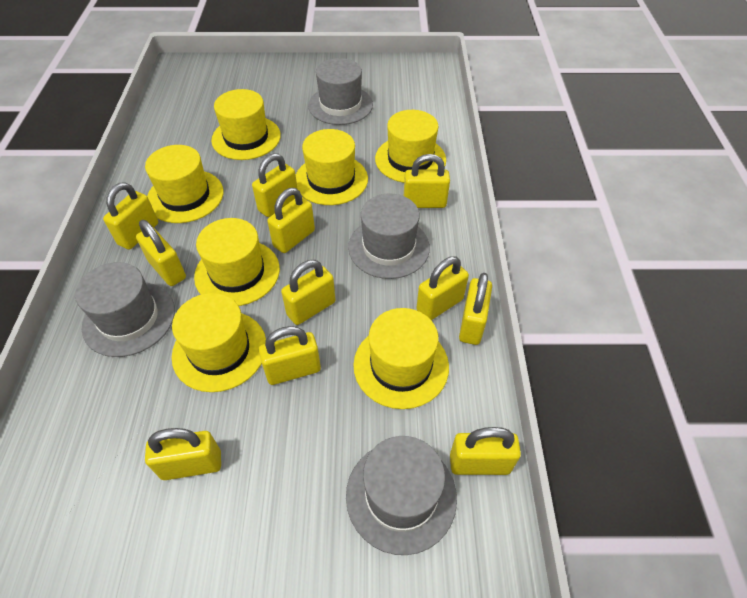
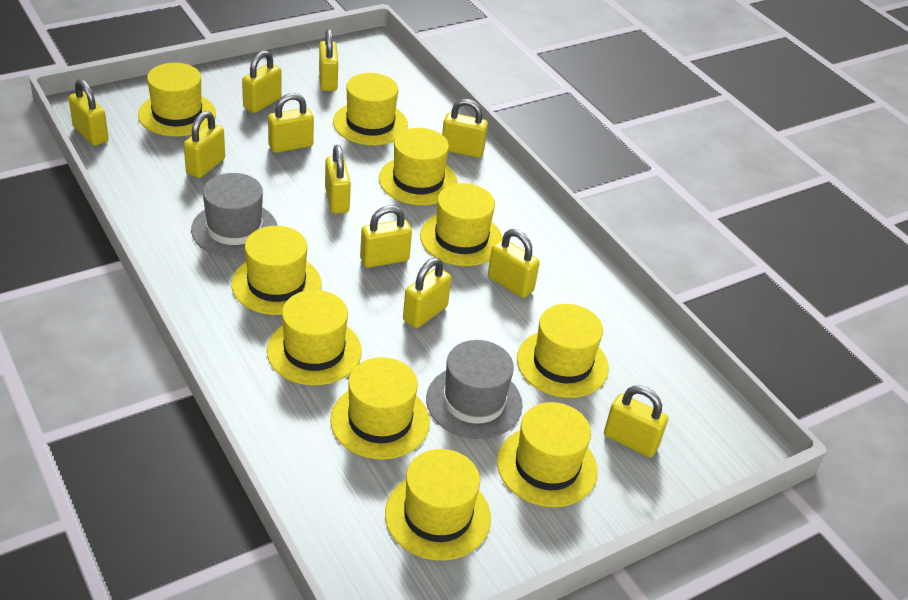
grey hat: 4 -> 2
yellow hat: 7 -> 10

